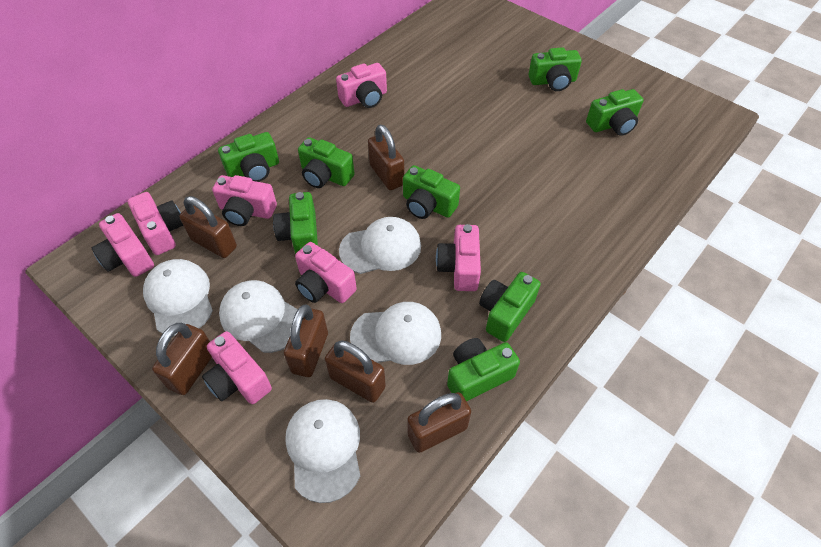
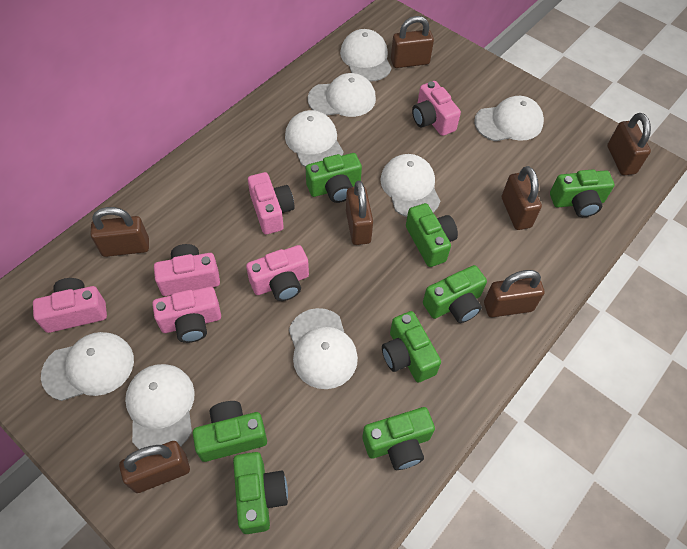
brown padlock: 6 -> 7
pink camera: 7 -> 6
white cap: 5 -> 8

